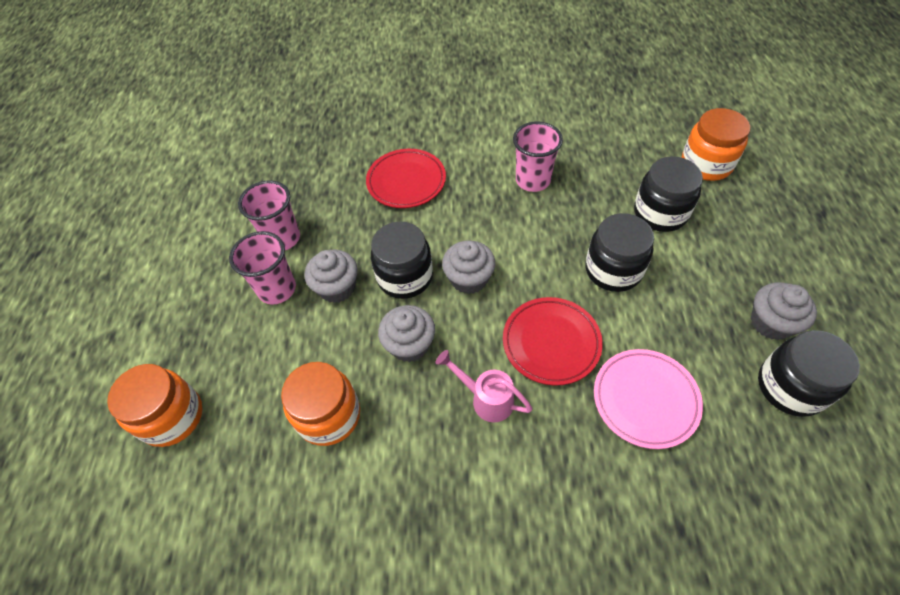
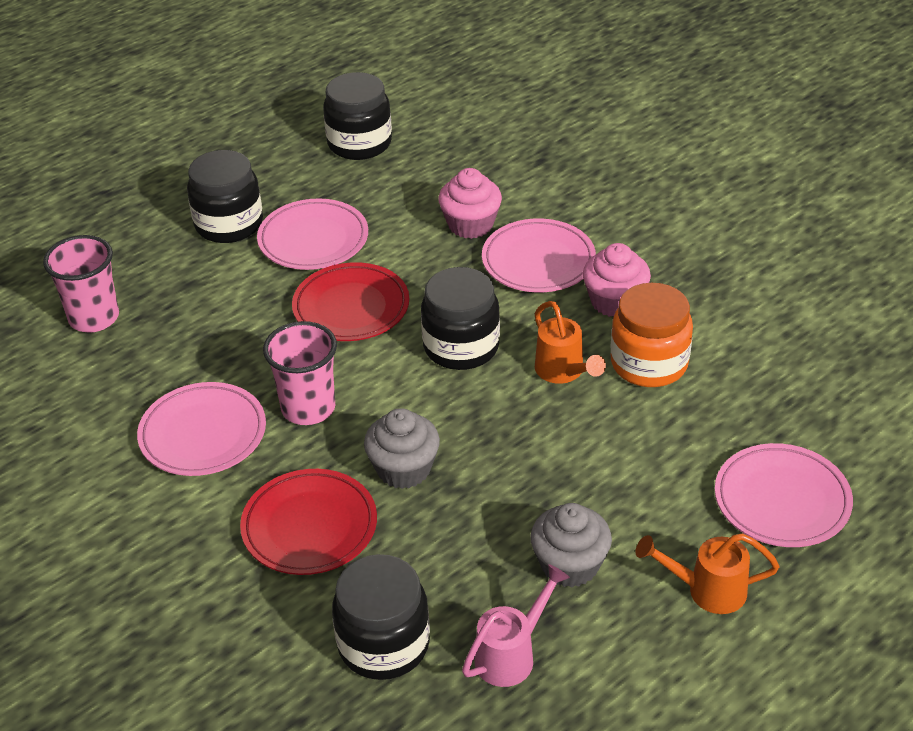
grey cupcake: 4 -> 2
orange jar: 3 -> 1
orange watering can: 0 -> 2
pink cup: 3 -> 2
pink cupcake: 0 -> 2
pink plate: 1 -> 4

